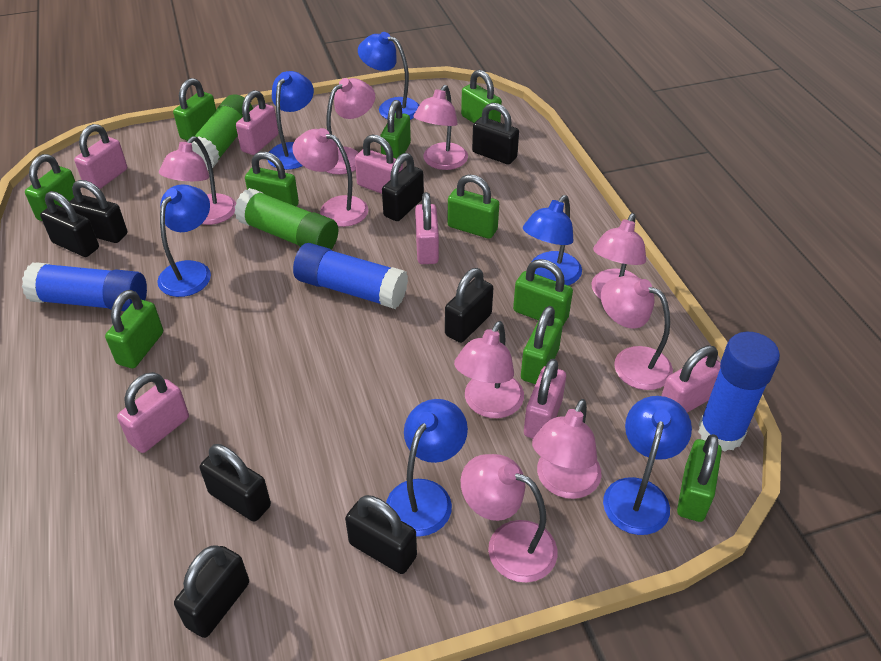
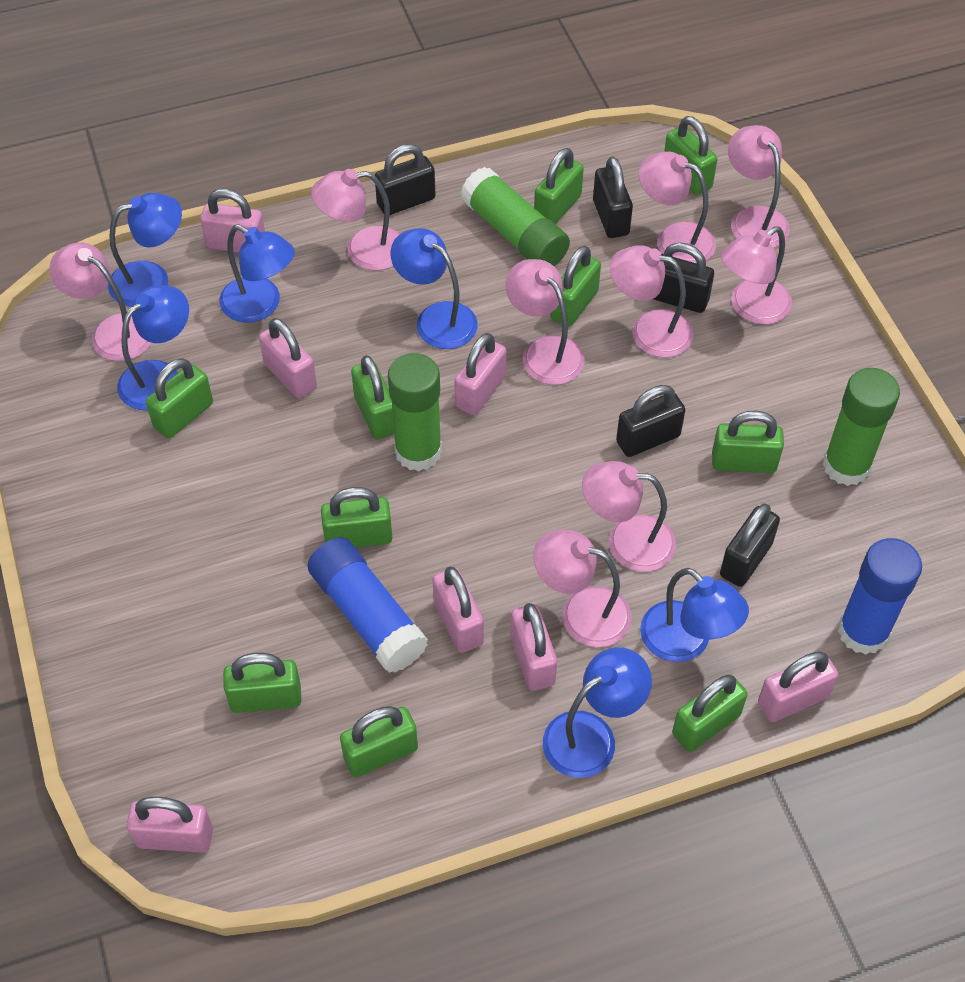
black padlock: 8 -> 5
blue glue stick: 3 -> 2
green glue stick: 2 -> 3

